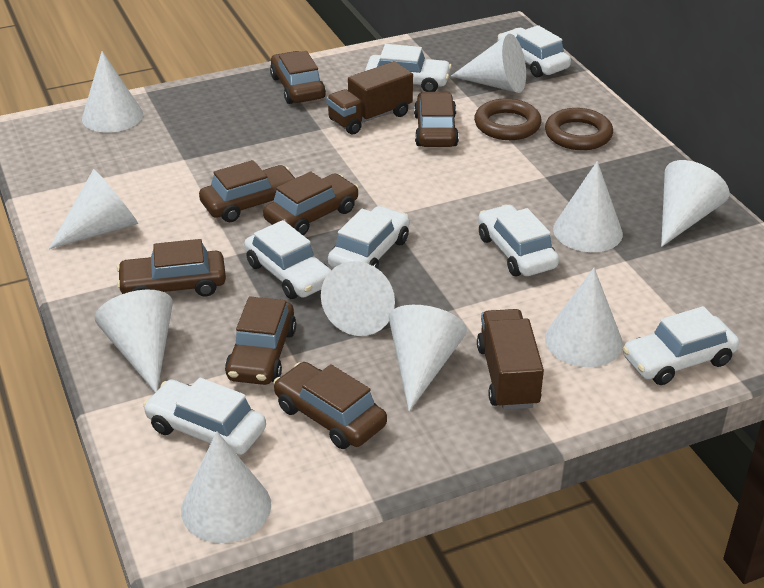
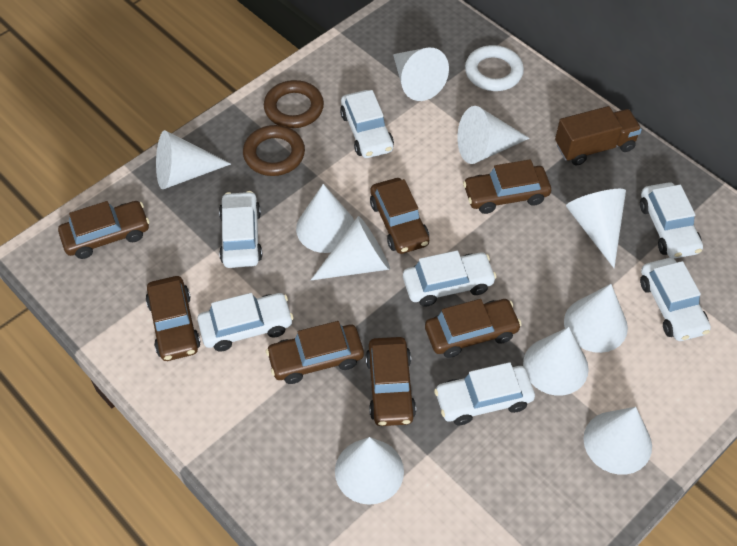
brown truck: 2 -> 1
white ring: 0 -> 1

